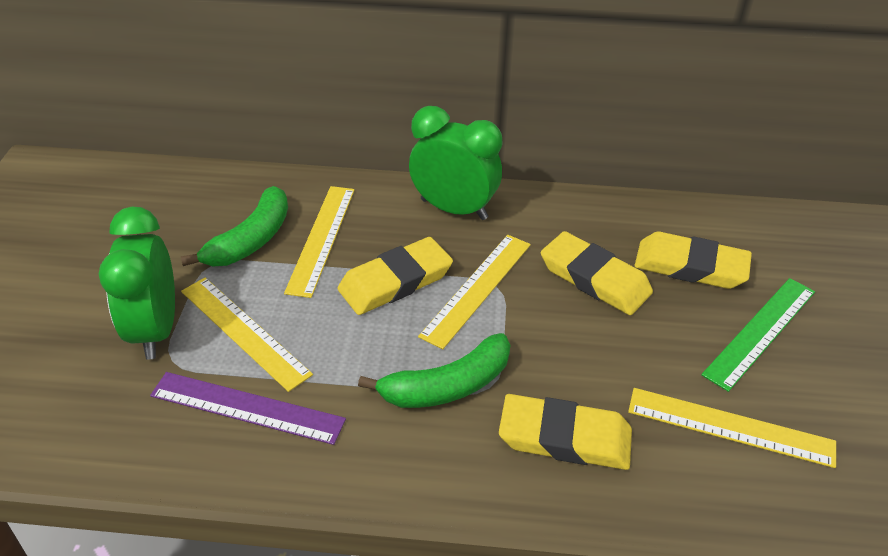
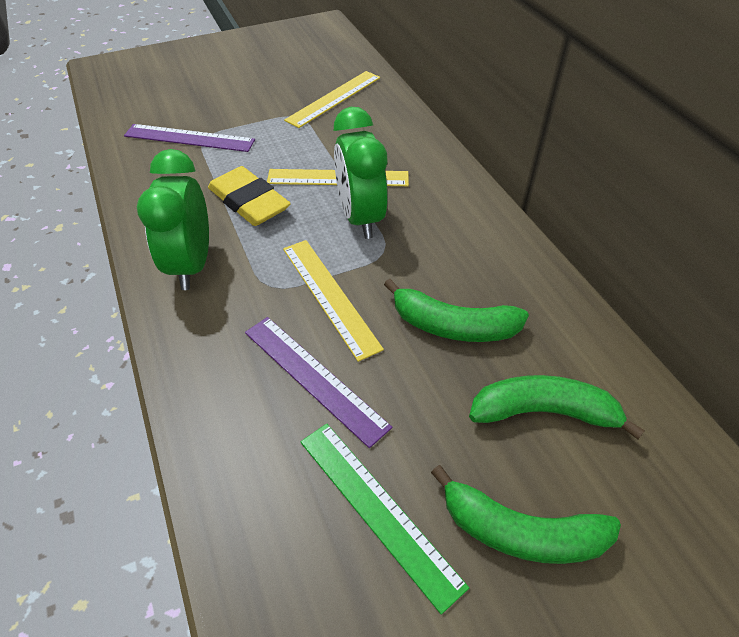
green banana: 2 -> 3
purple ruler: 1 -> 2
yellow eraser: 4 -> 1
yellow ruler: 4 -> 3

